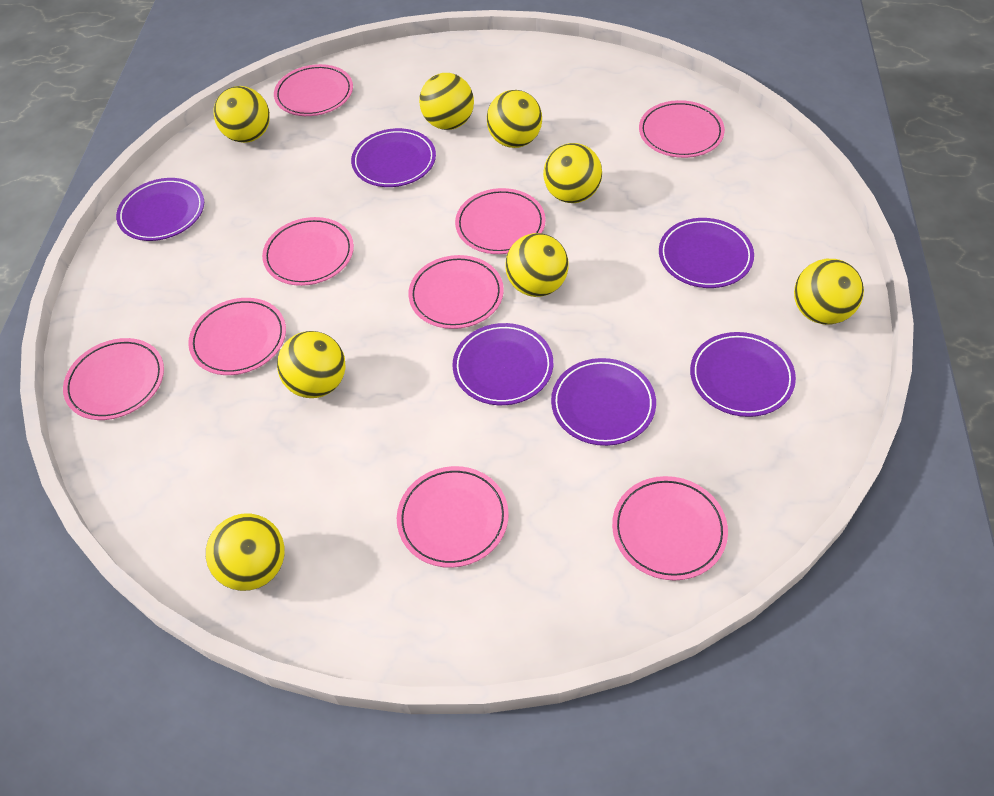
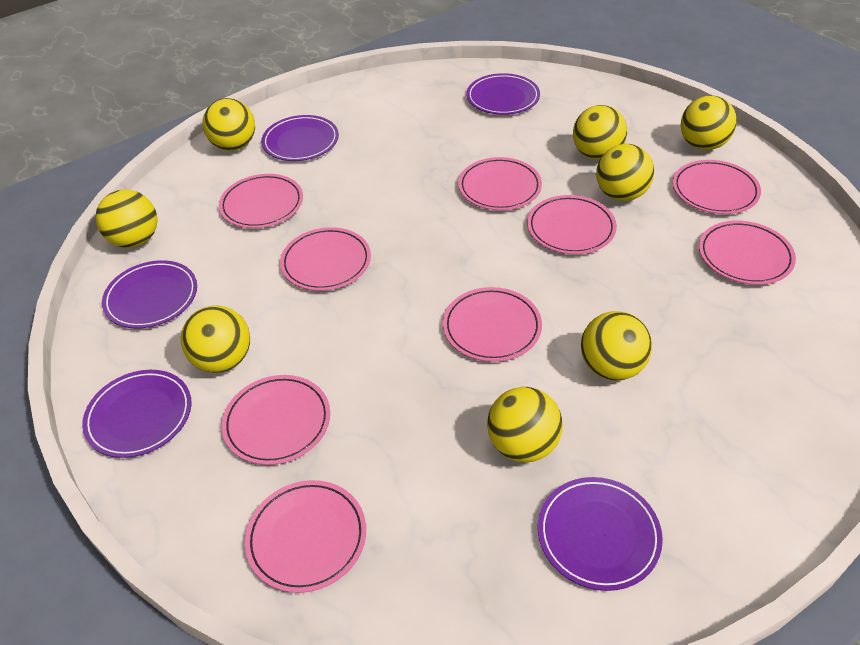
purple plate: 6 -> 5

